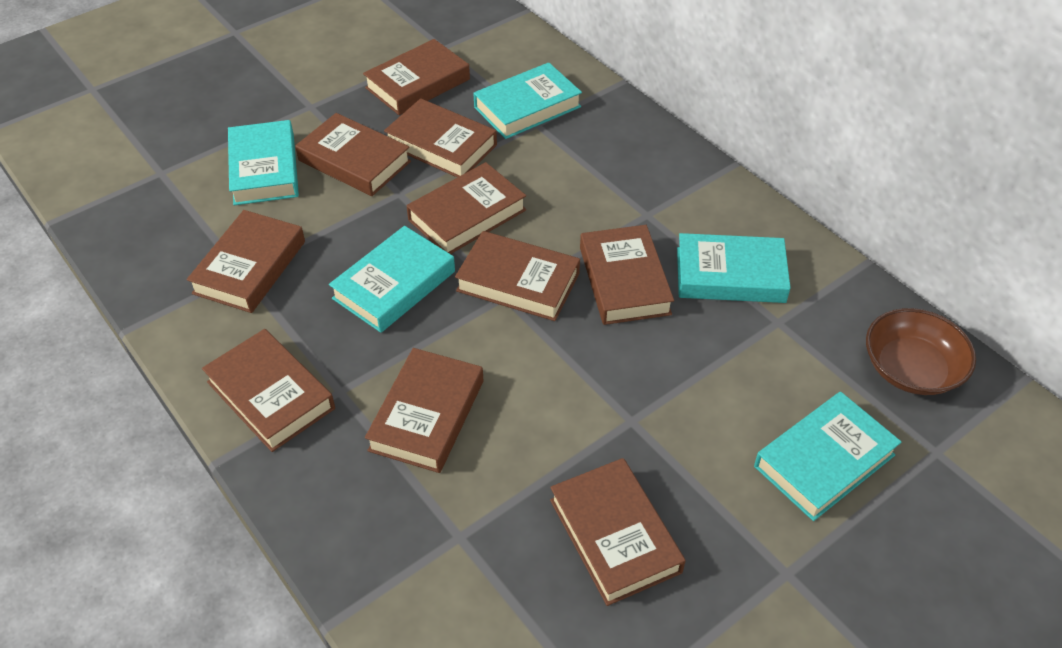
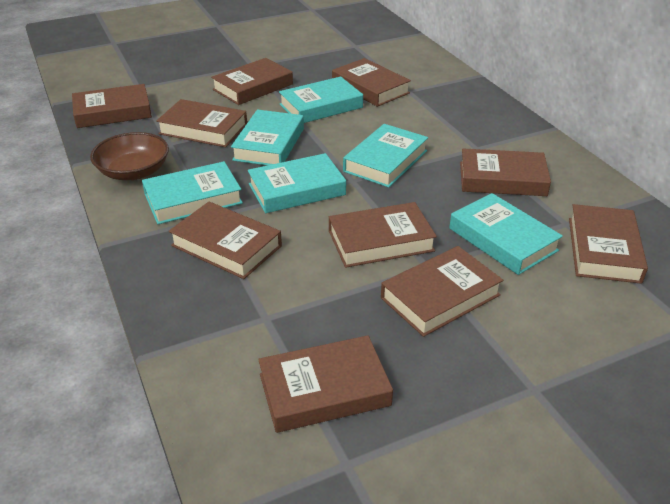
turquoise book: 5 -> 6

